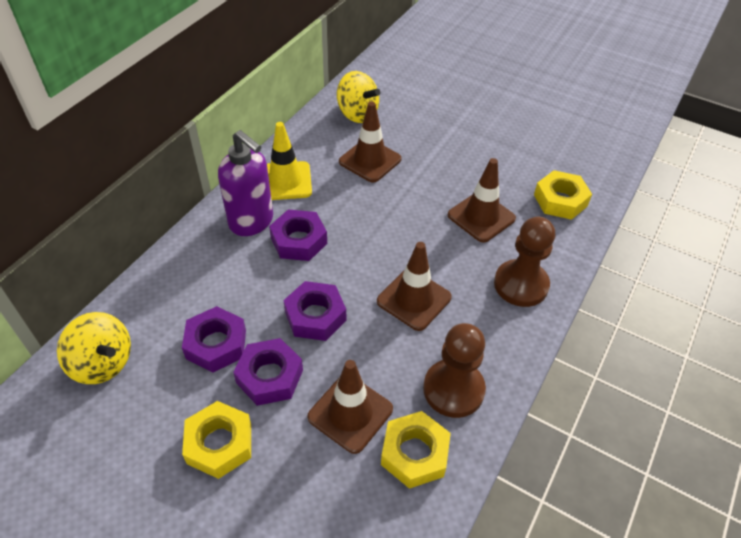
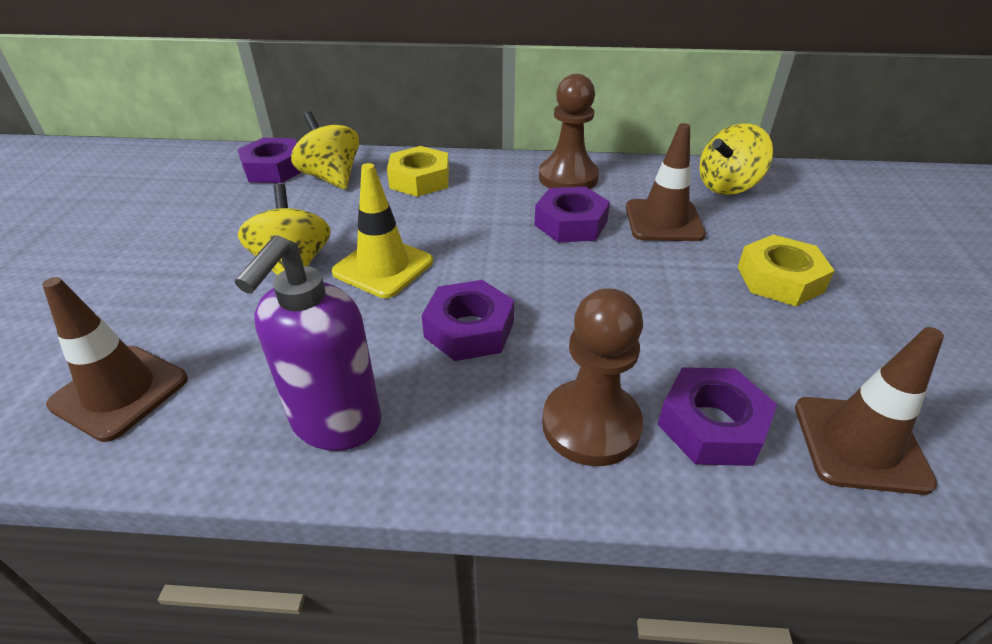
brown traffic cone: 4 -> 3
yellow nut: 3 -> 2
yellow spinning top: 2 -> 3

